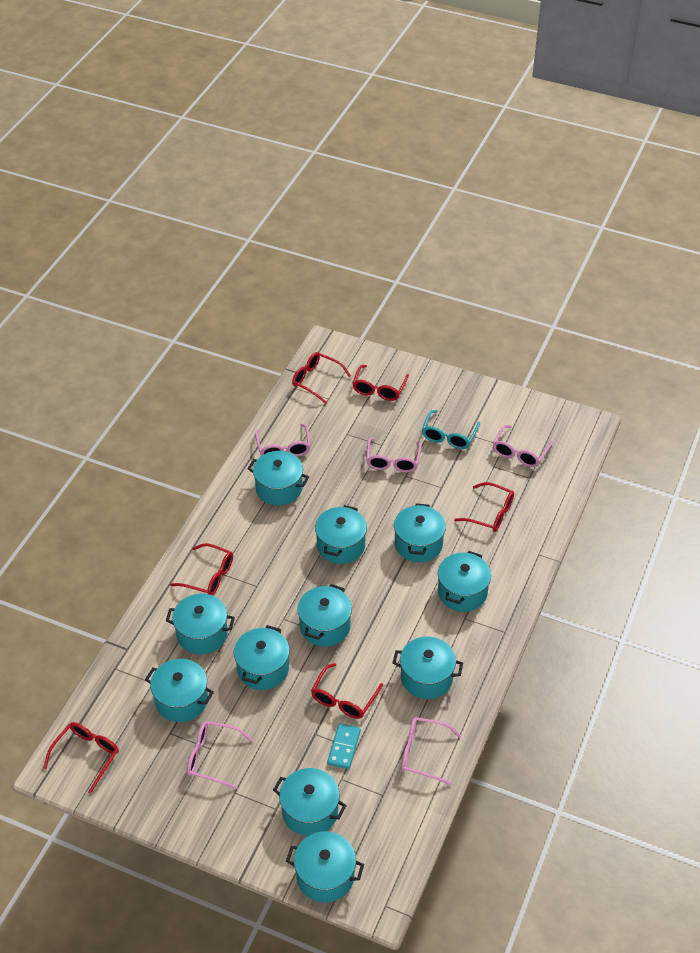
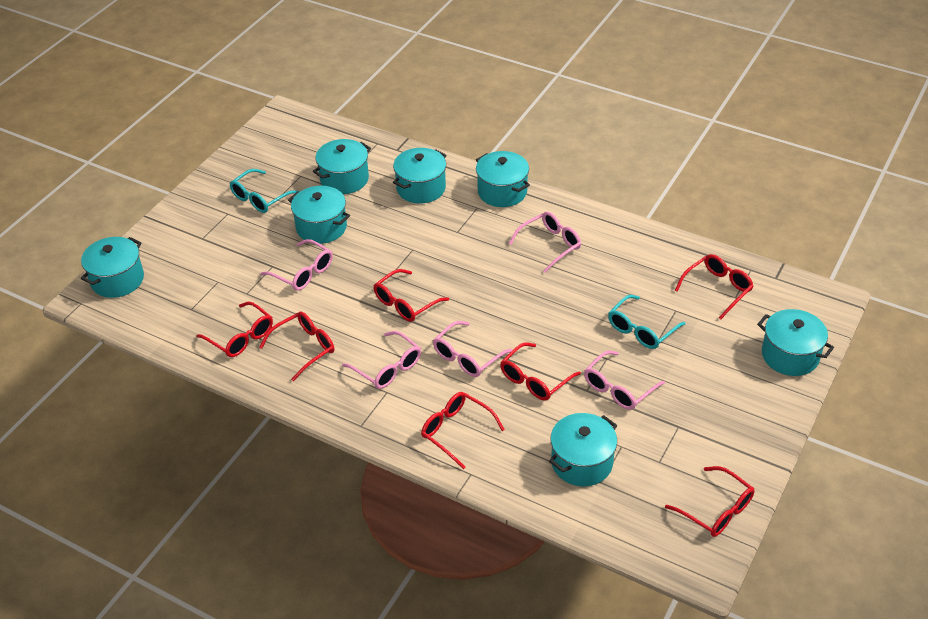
red glasses: 6 -> 7
turquoise domino: 1 -> 0
turquoise glasses: 1 -> 2
turquoise pot: 11 -> 7

